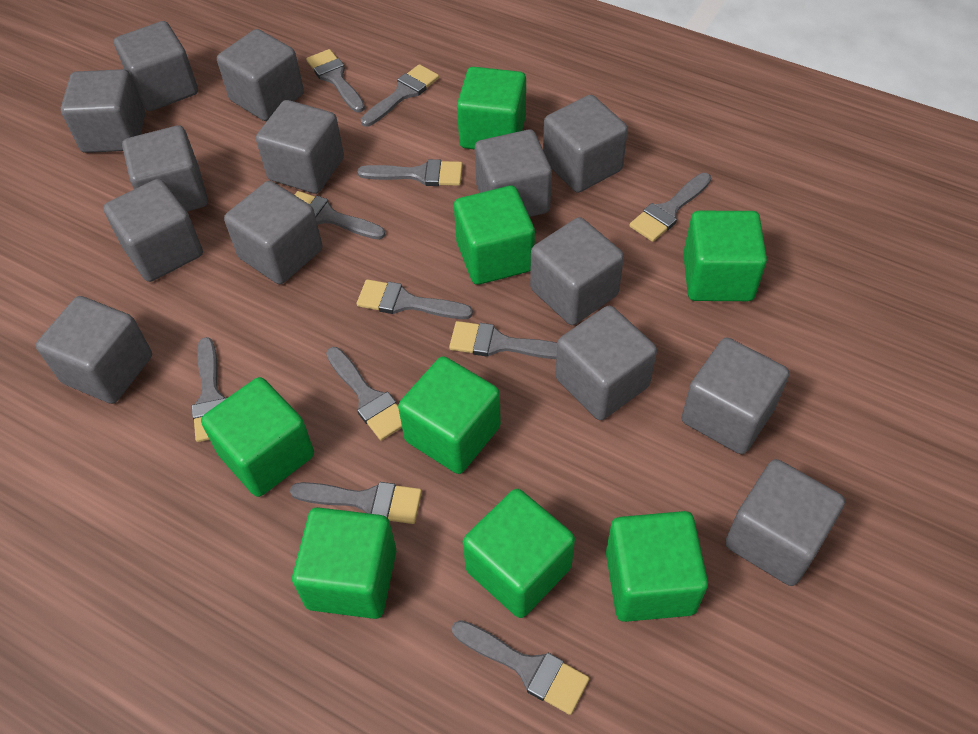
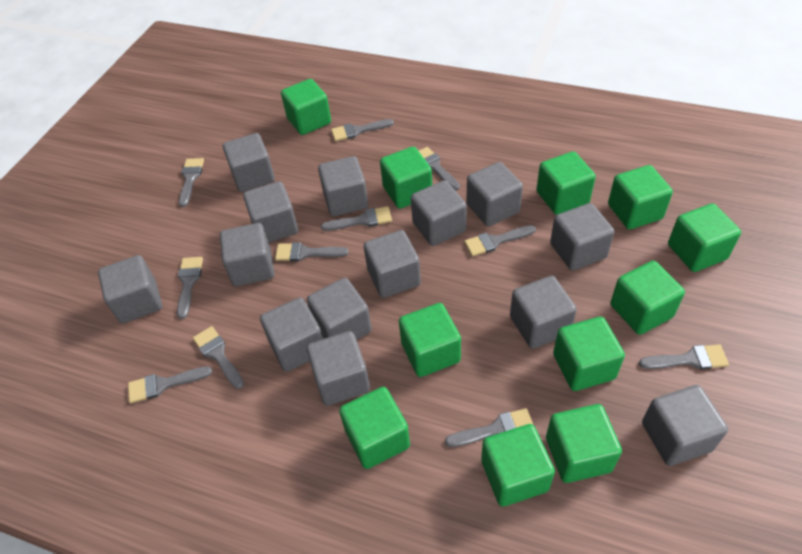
green cube: 8 -> 11

